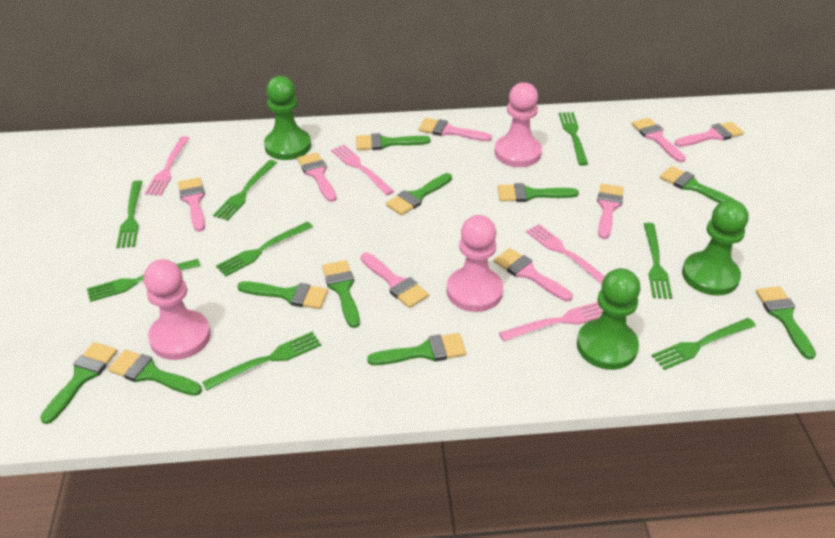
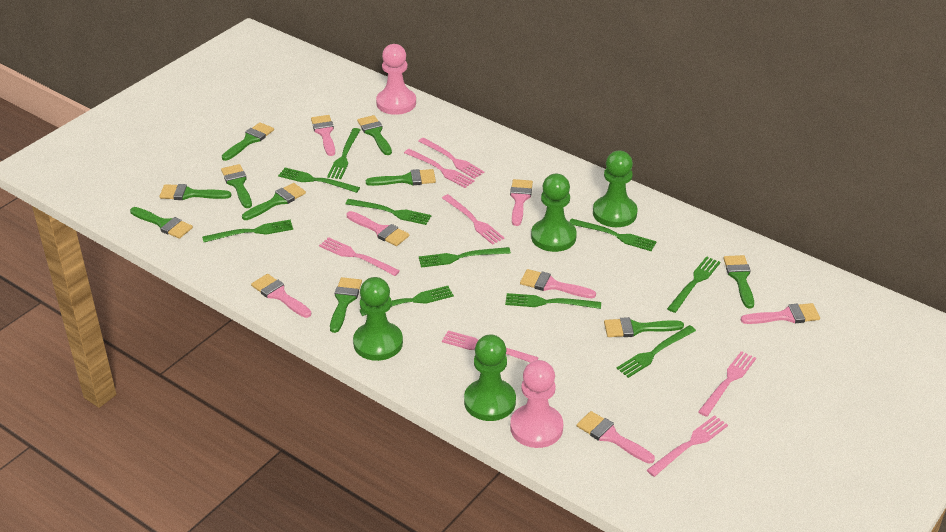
green fork: 8 -> 10
green pawn: 3 -> 4
pink brush: 8 -> 7
pink fork: 4 -> 7
pink pawn: 3 -> 2

